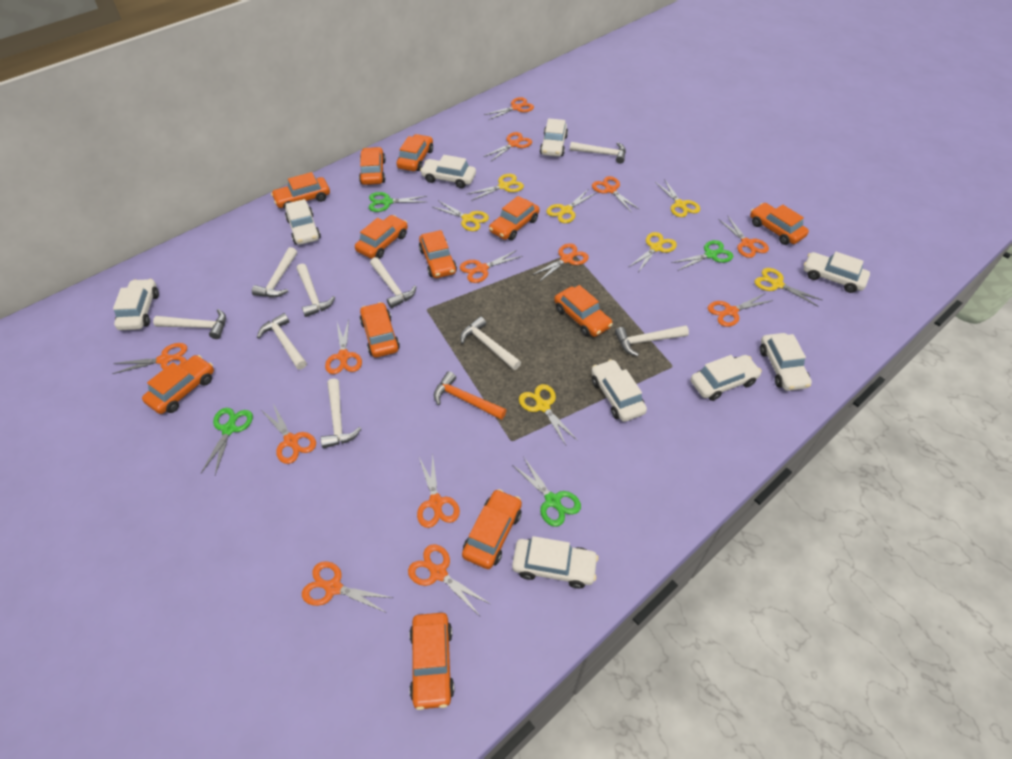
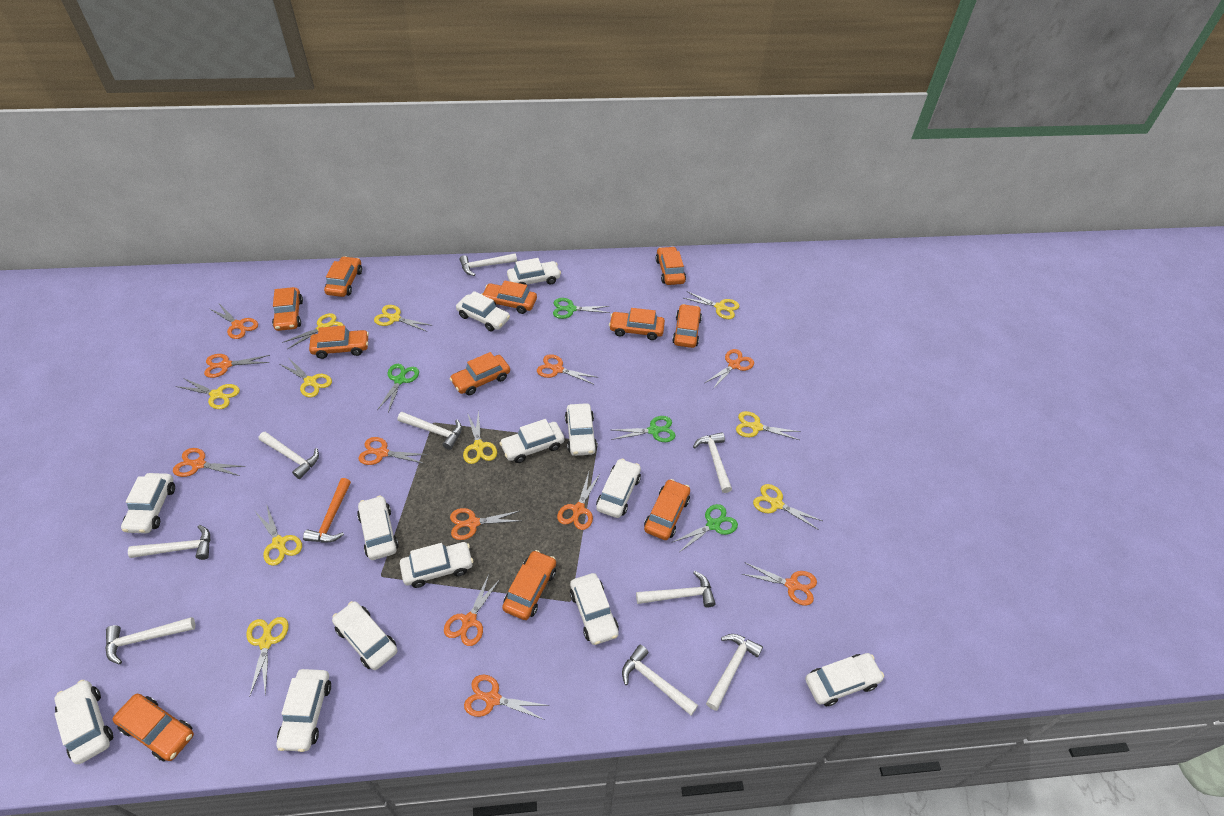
orange car: 12 -> 11
orange scissors: 13 -> 11
white car: 9 -> 13
yellow scissors: 7 -> 10

